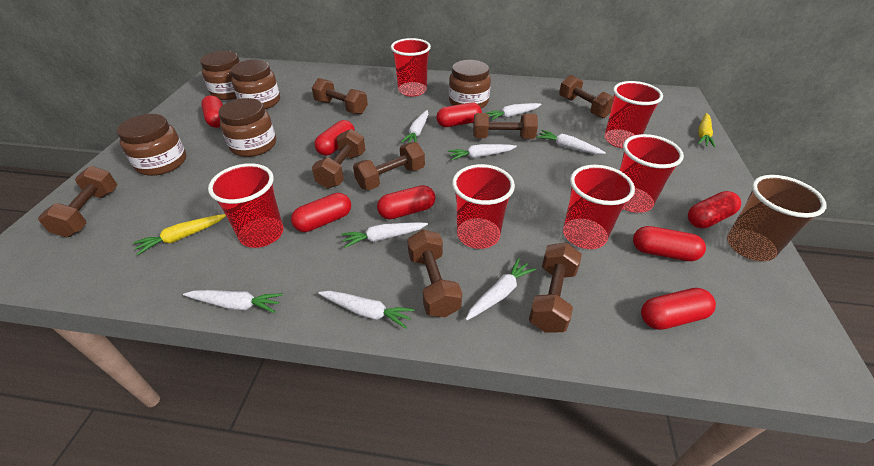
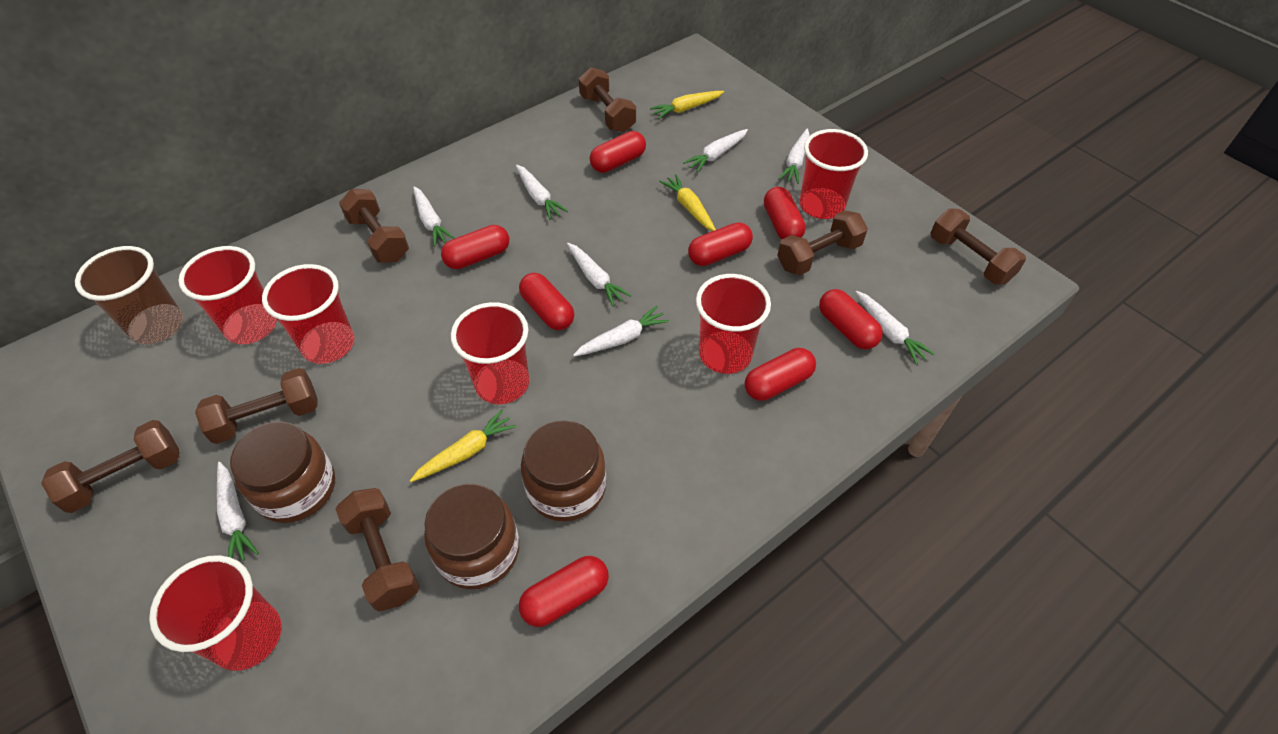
brown dumbbell: 8 -> 7
brown jar: 5 -> 3
yellow carrot: 2 -> 3

